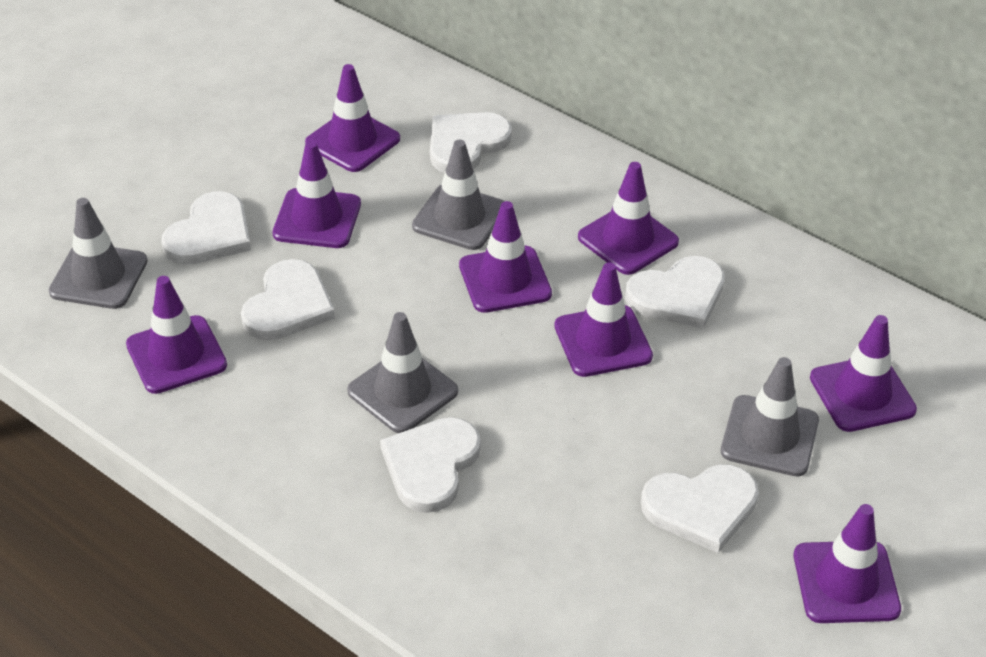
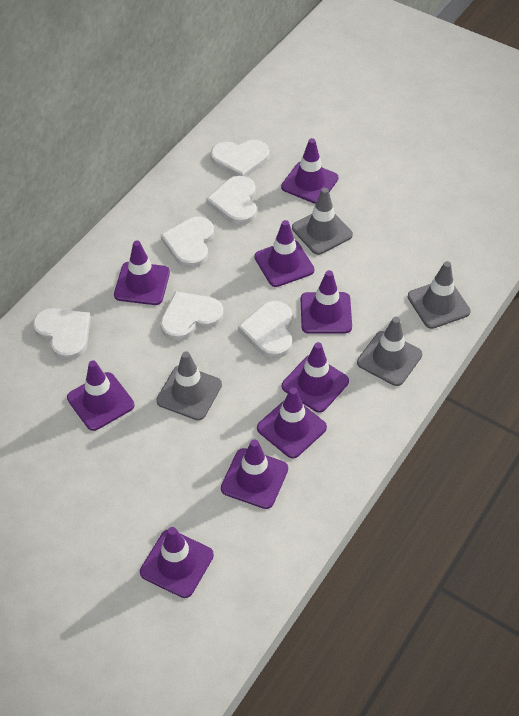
purple traffic cone: 8 -> 9

